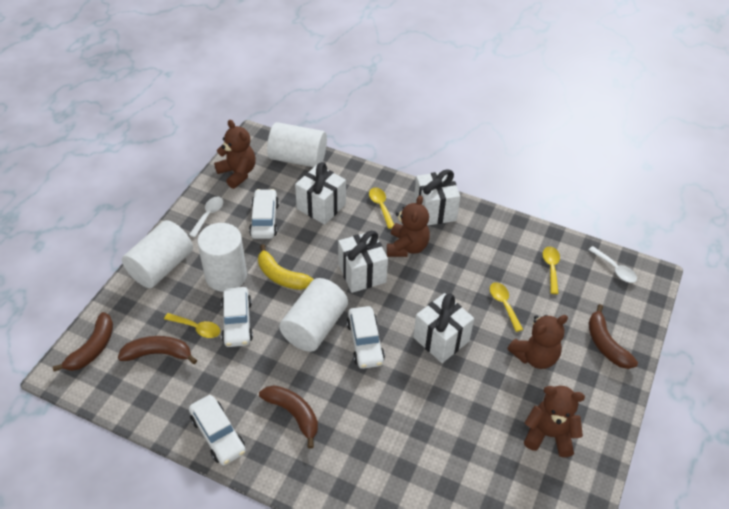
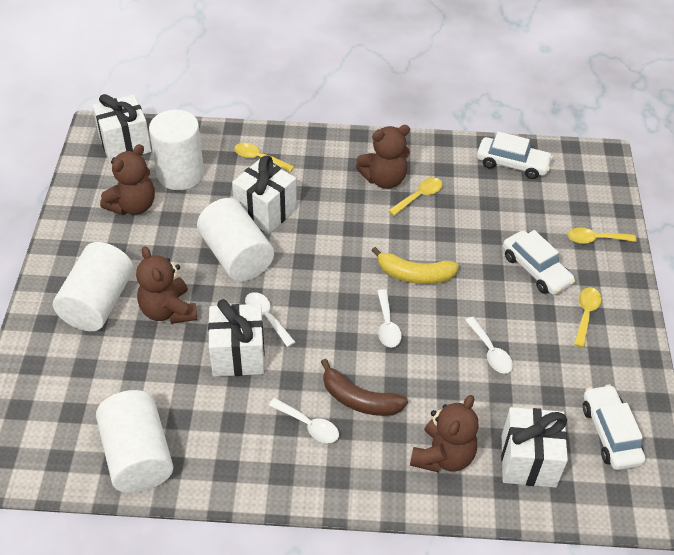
brown banana: 4 -> 1
white car: 4 -> 3
white spoon: 2 -> 4

